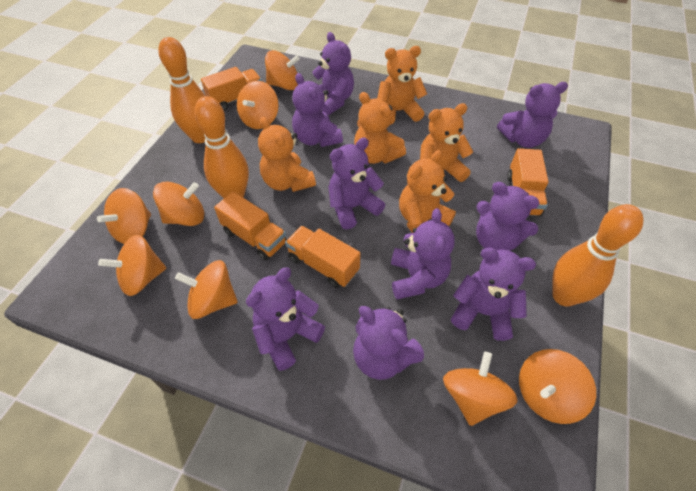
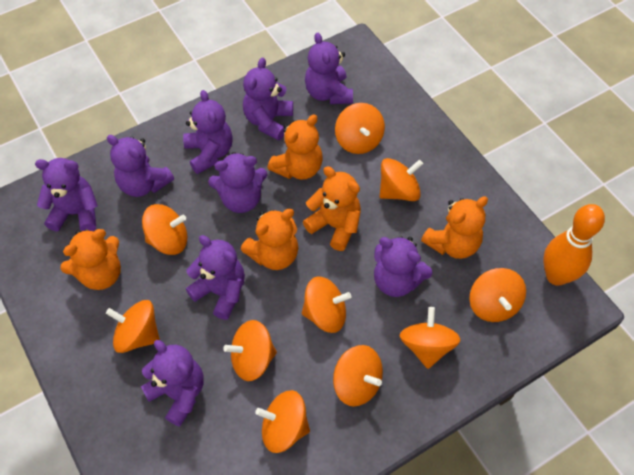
orange bowling pin: 3 -> 1
orange spinning top: 8 -> 10
orange truck: 4 -> 0

